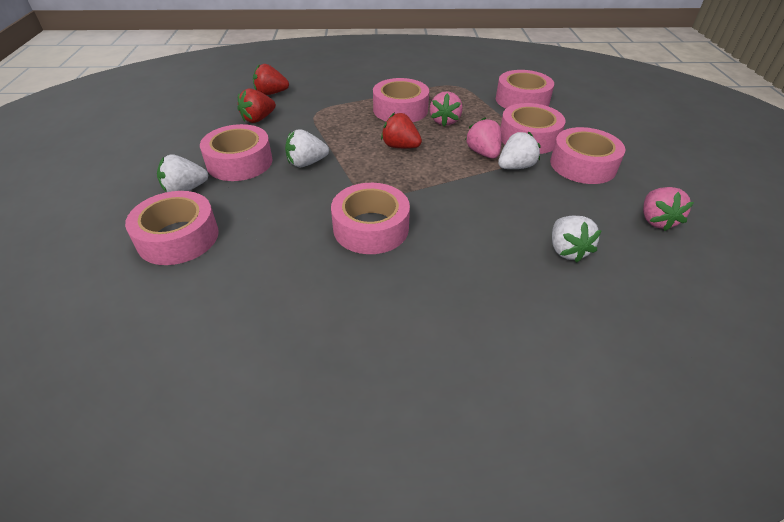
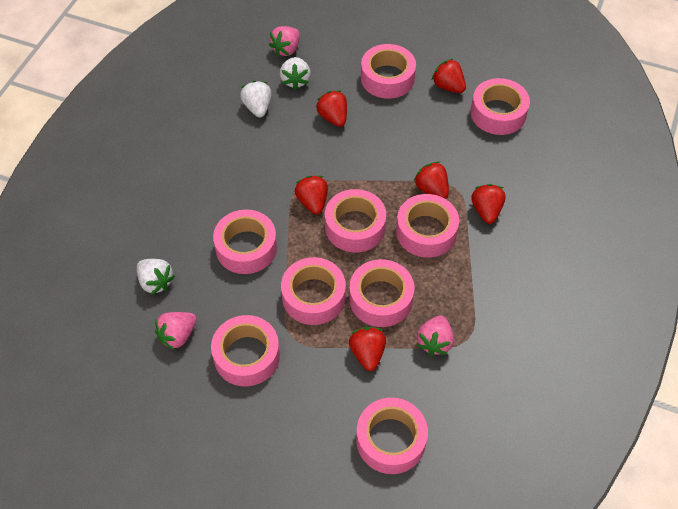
pink tape: 7 -> 9
red strawberry: 3 -> 6
white strawberry: 4 -> 3

